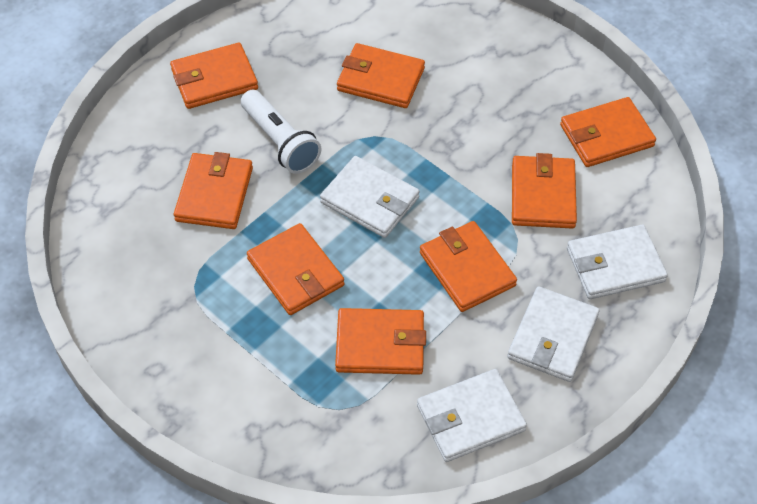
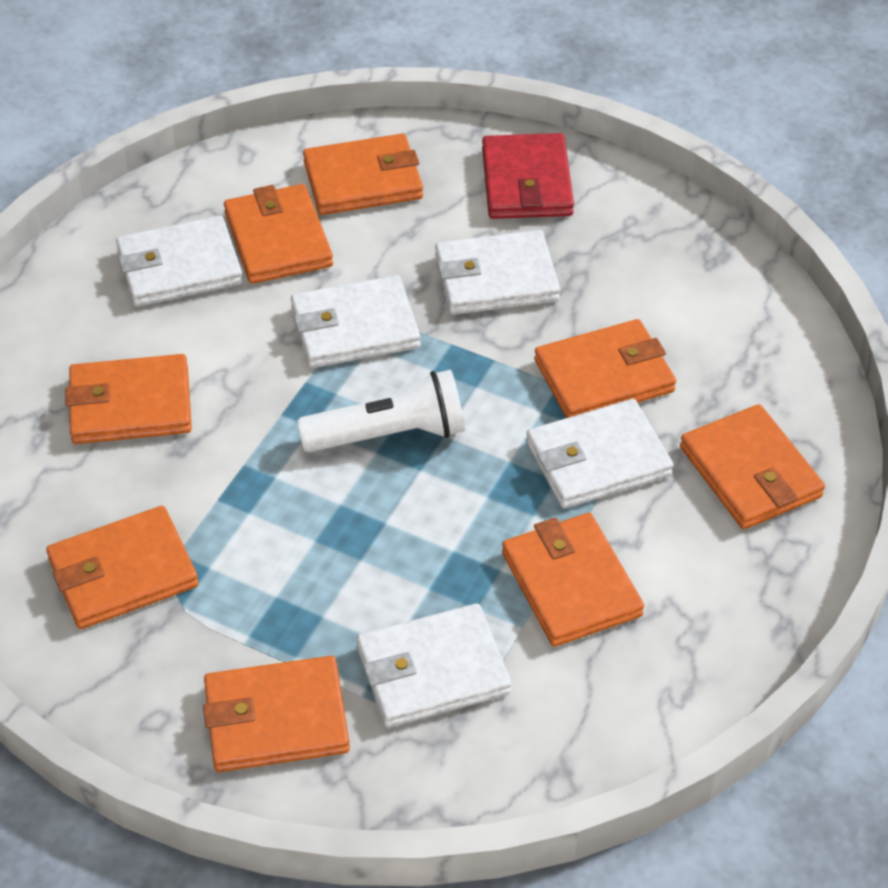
red wallet: 0 -> 1
white wallet: 4 -> 5

